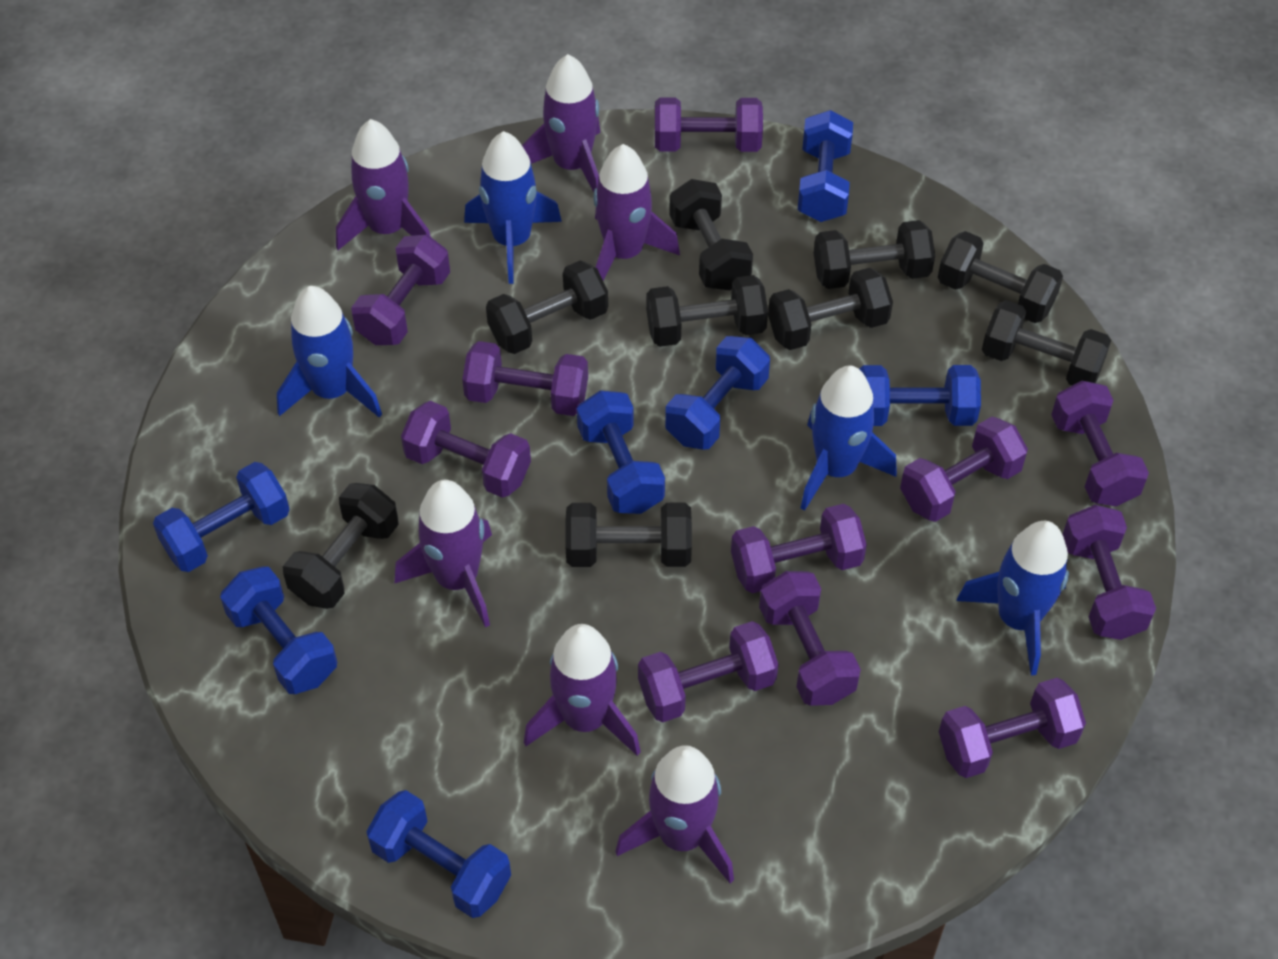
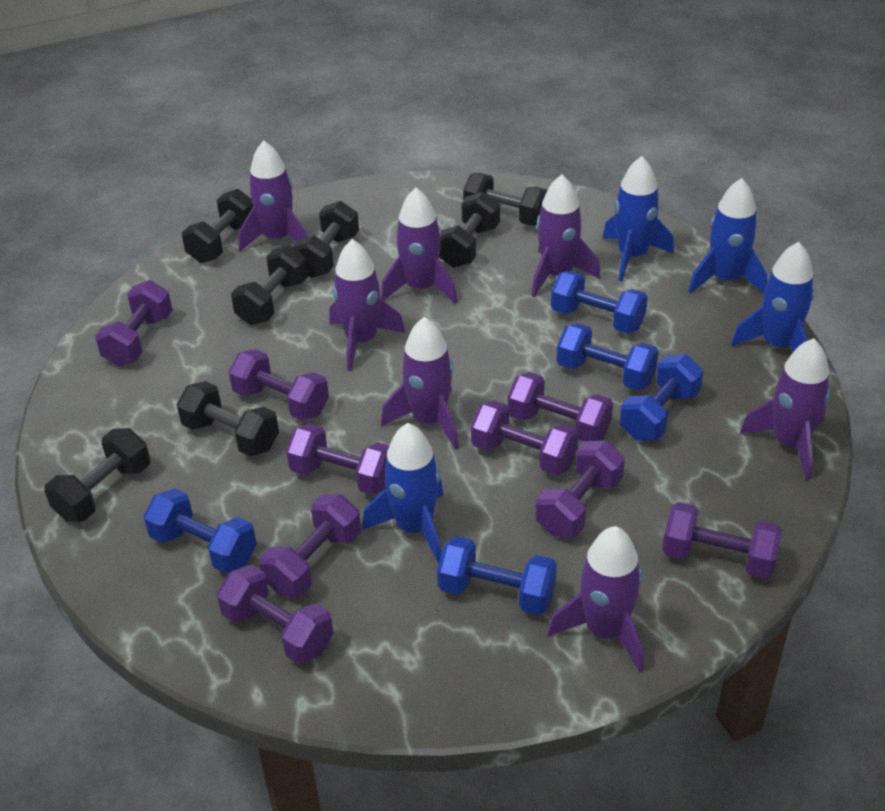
black dumbbell: 9 -> 7
blue dumbbell: 7 -> 5
purple dumbbell: 11 -> 9
purple rocket: 6 -> 7

